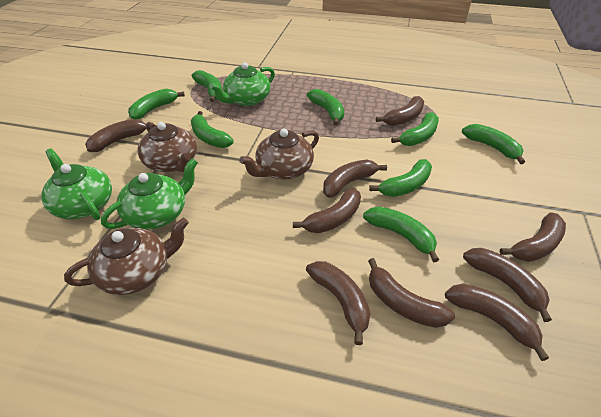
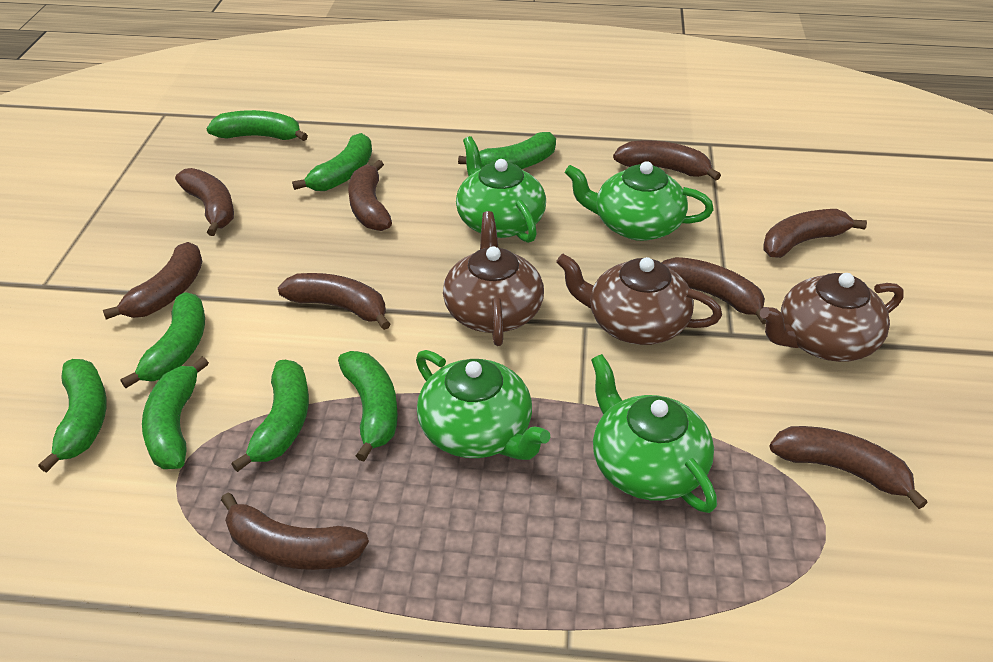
green teapot: 3 -> 4

